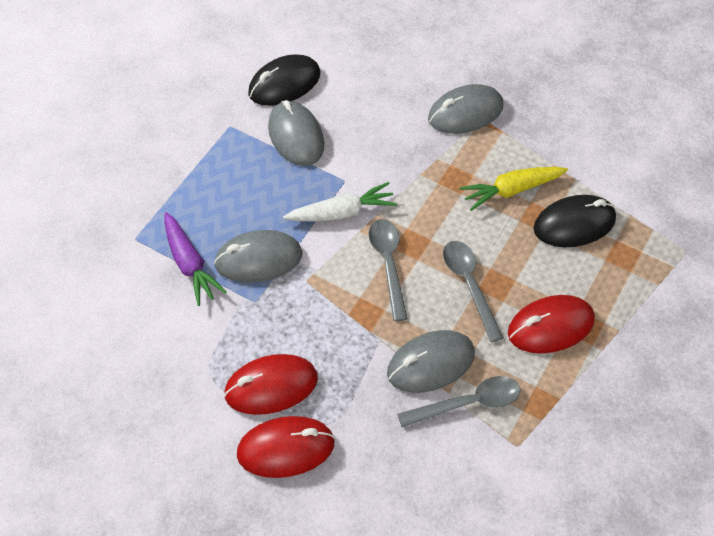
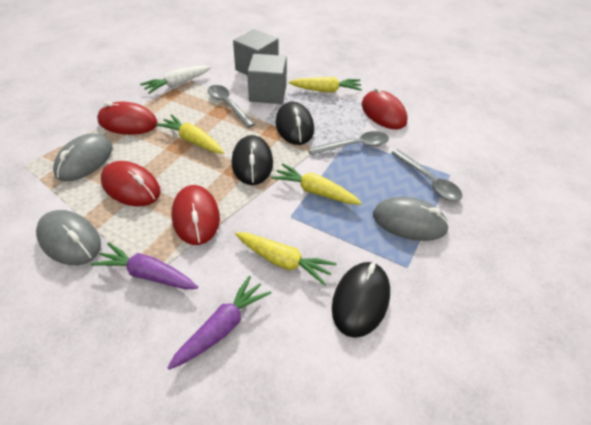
black mouse: 2 -> 3
grey cube: 0 -> 2
grey mouse: 4 -> 3
purple carrot: 1 -> 2
red mouse: 3 -> 4
yellow carrot: 1 -> 4

